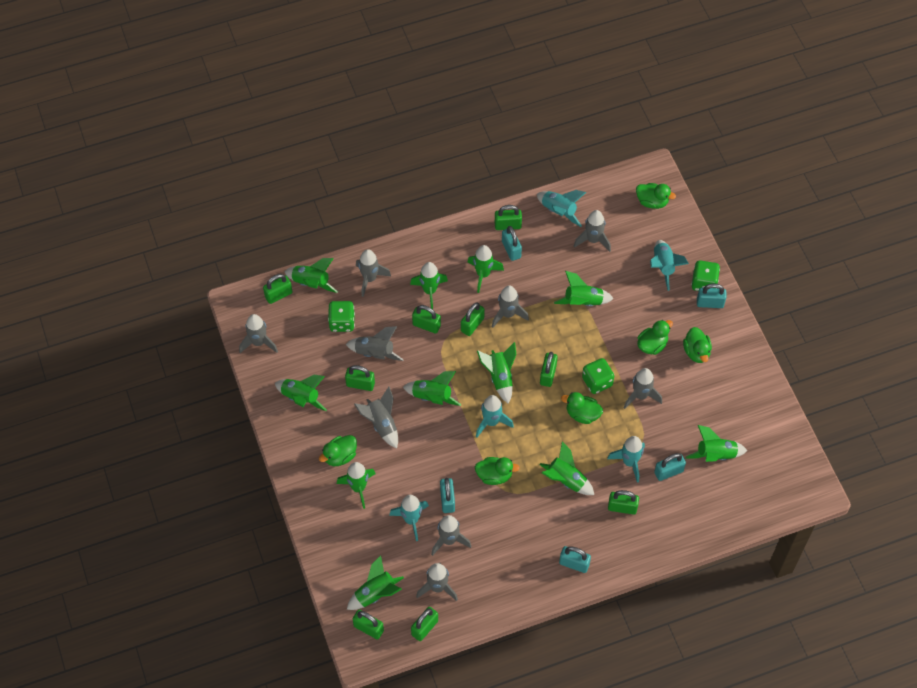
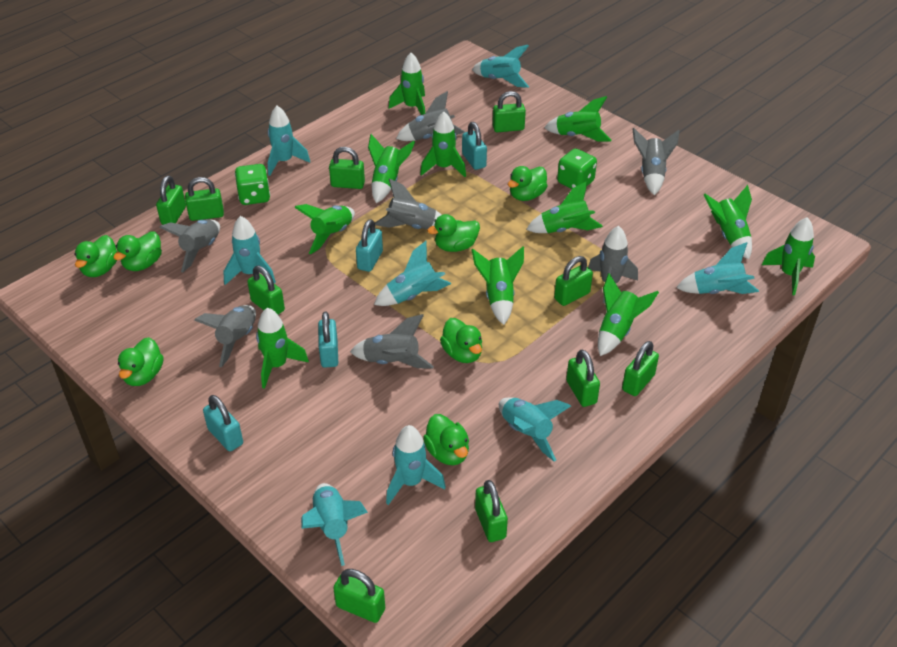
green dice: 3 -> 2
green duck: 6 -> 7
green padlock: 9 -> 10
grey rocket: 9 -> 7
turquoise padlock: 5 -> 4
turquoise rocket: 5 -> 8

